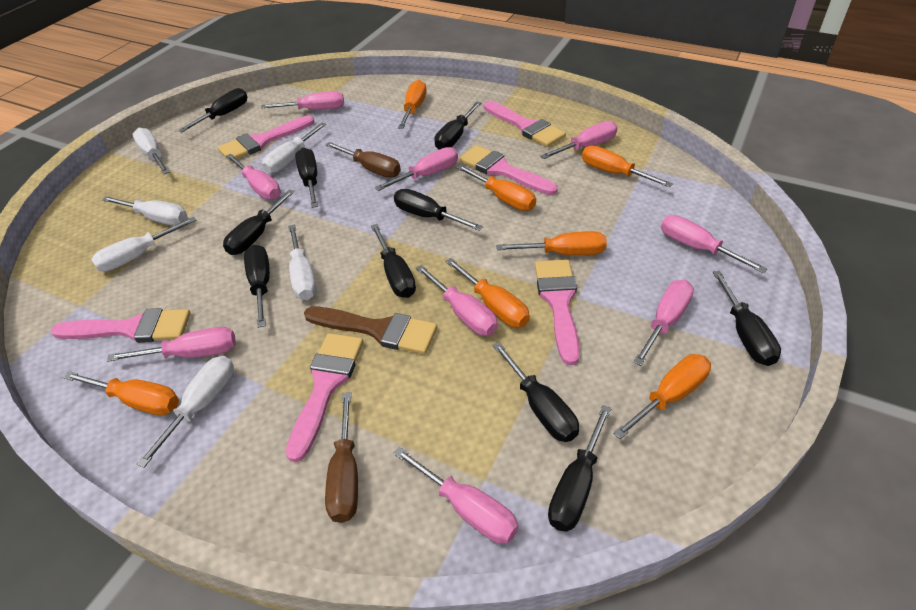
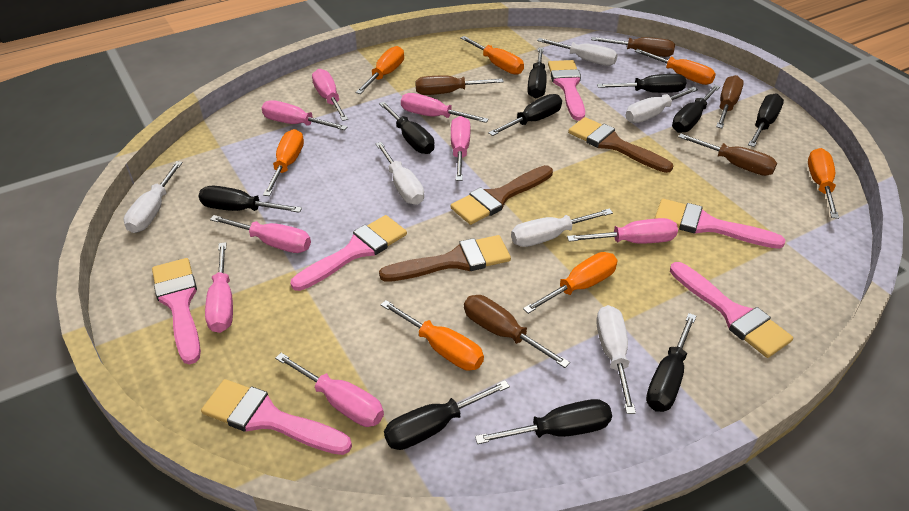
brown brush: 1 -> 3
brown screwdriver: 2 -> 5
pink screwdriver: 9 -> 8

